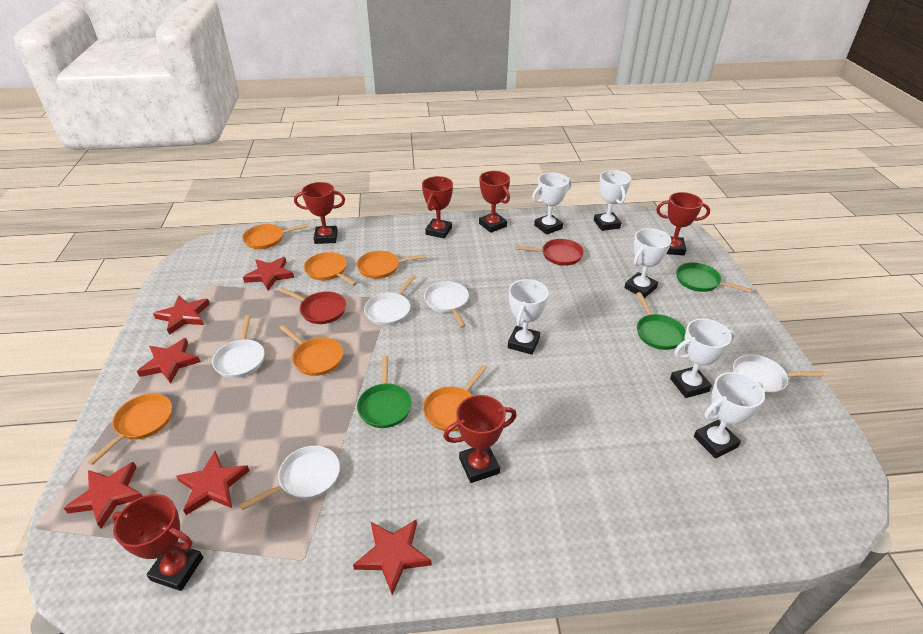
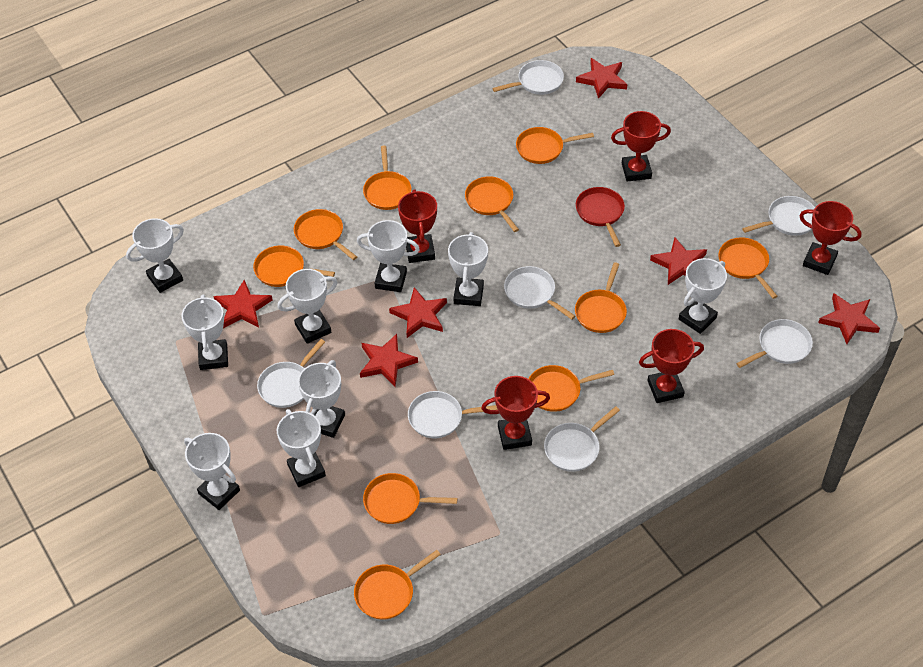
green pan: 3 -> 0
orange pan: 6 -> 10
red pan: 2 -> 1
red trophy: 6 -> 5
white pan: 5 -> 7
white trophy: 6 -> 9

